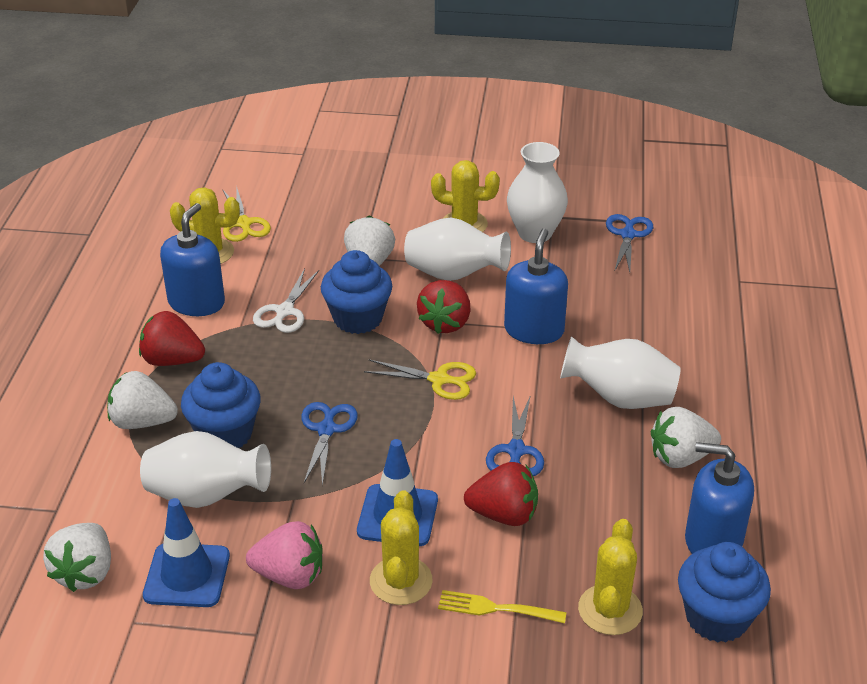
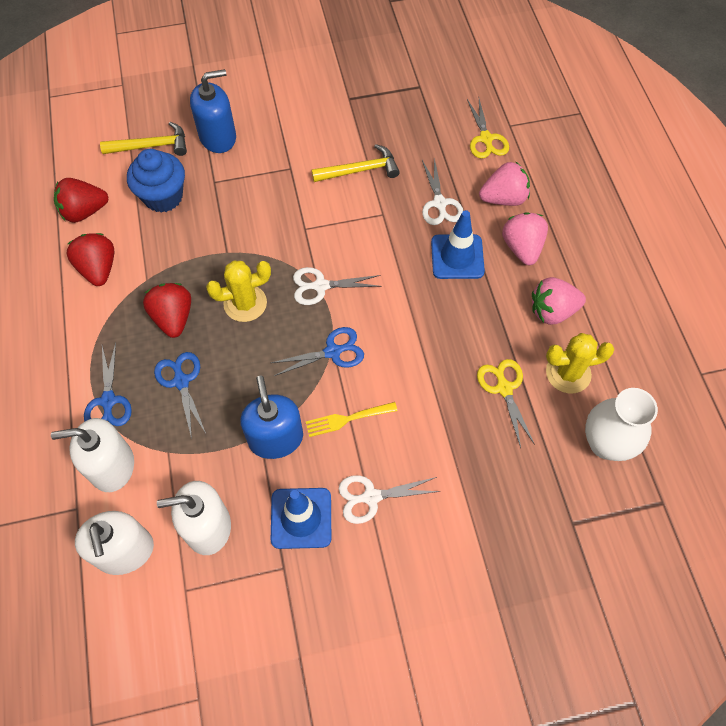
blue cupcake: 3 -> 1
blue soap dispenser: 3 -> 2
pink strawberry: 1 -> 3
white scissors: 1 -> 3
white soap dispenser: 0 -> 3
white strawberry: 4 -> 0
white vase: 4 -> 1
yellow cactus: 4 -> 2
yellow hammer: 0 -> 2

